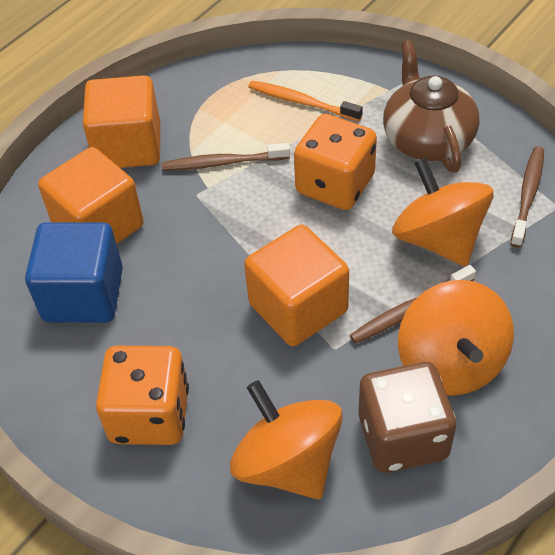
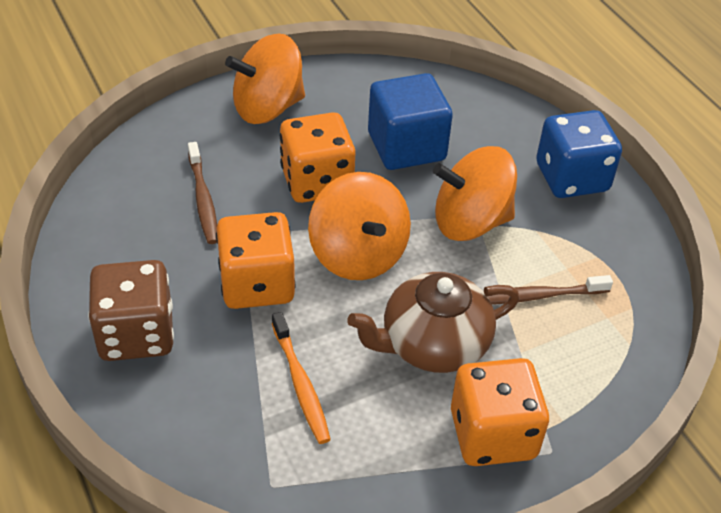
blue dice: 0 -> 1
brown toothbrush: 3 -> 2
orange cube: 3 -> 0
orange dice: 2 -> 3

